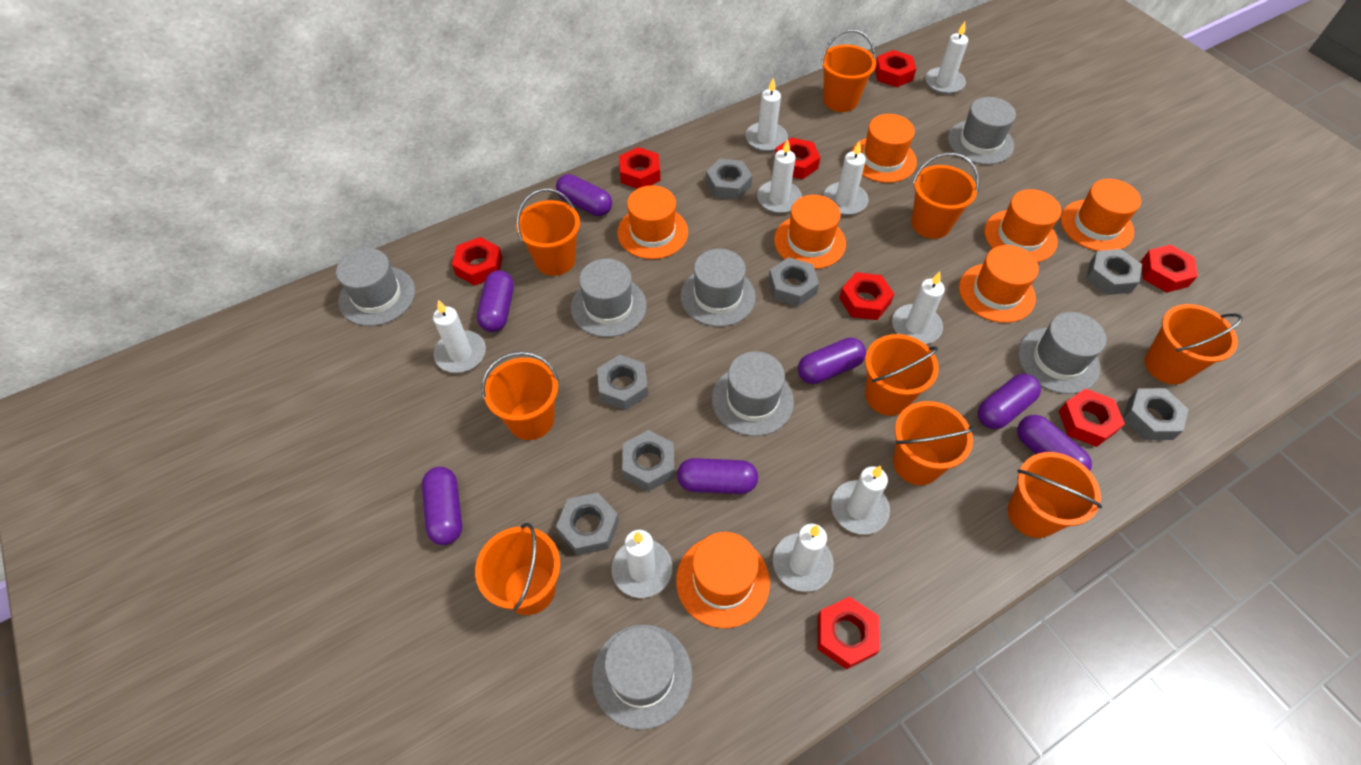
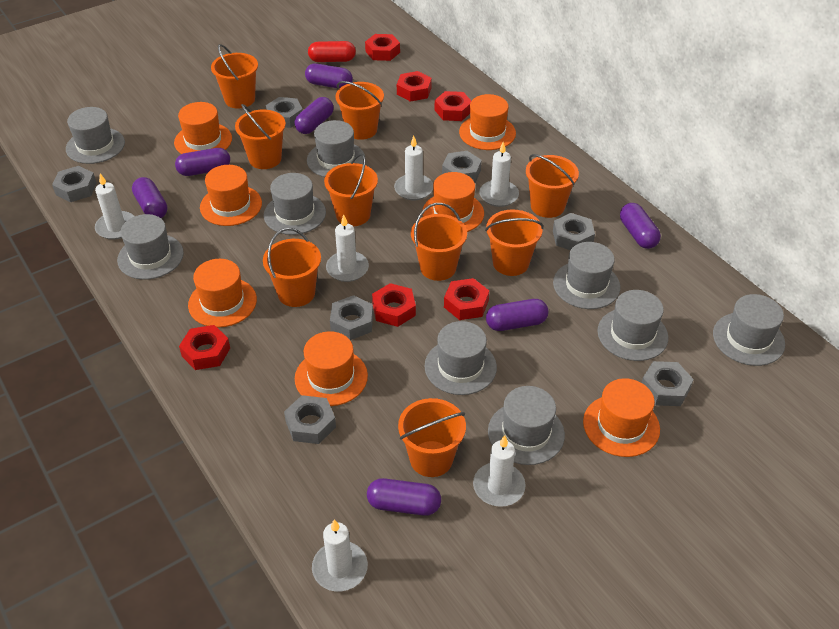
grey hat: 7 -> 9
red capsule: 0 -> 1
red nut: 8 -> 6
white candle: 9 -> 6

